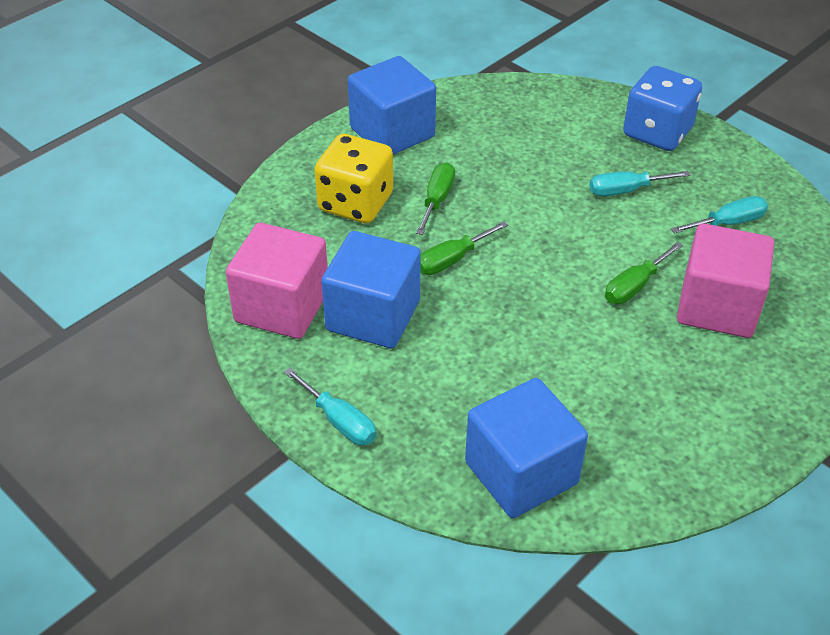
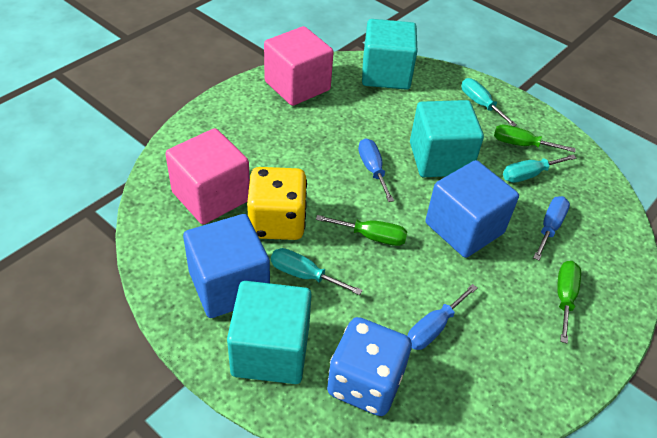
blue cube: 3 -> 2
blue screwdriver: 0 -> 3
turquoise cube: 0 -> 3

